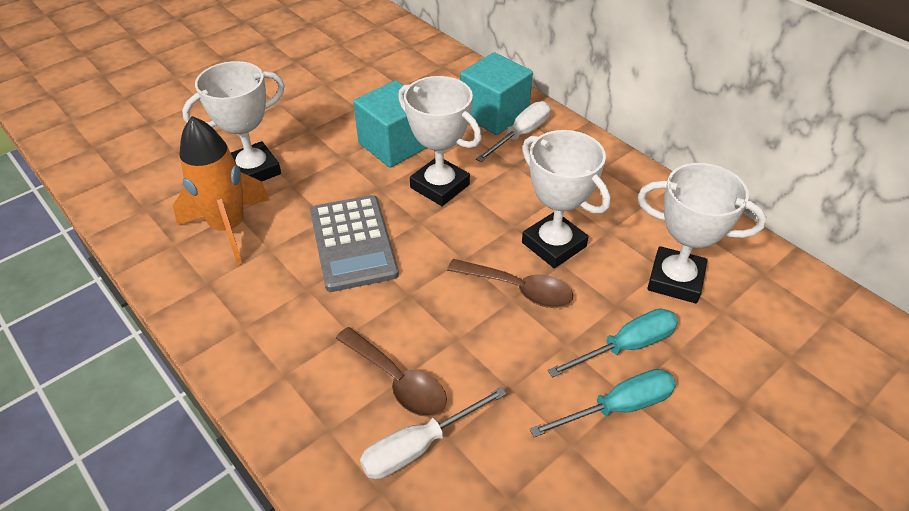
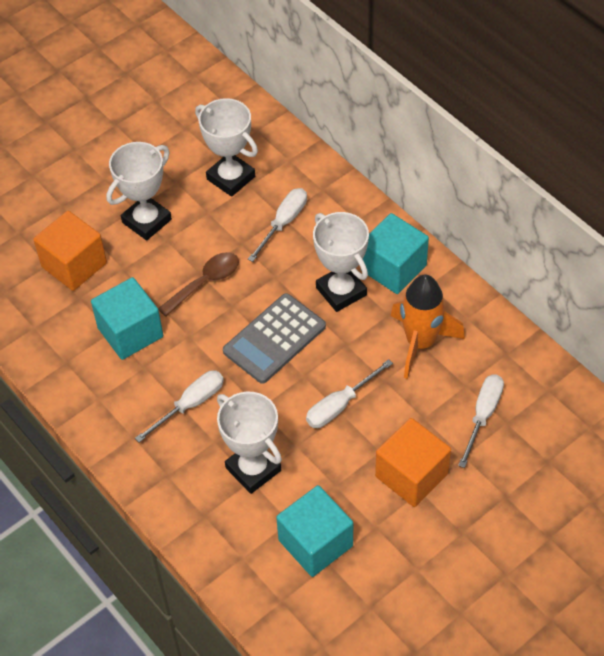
brown spoon: 2 -> 1
orange cube: 0 -> 2
turquoise cube: 2 -> 3
turquoise screwdriver: 2 -> 0
white screwdriver: 2 -> 4

